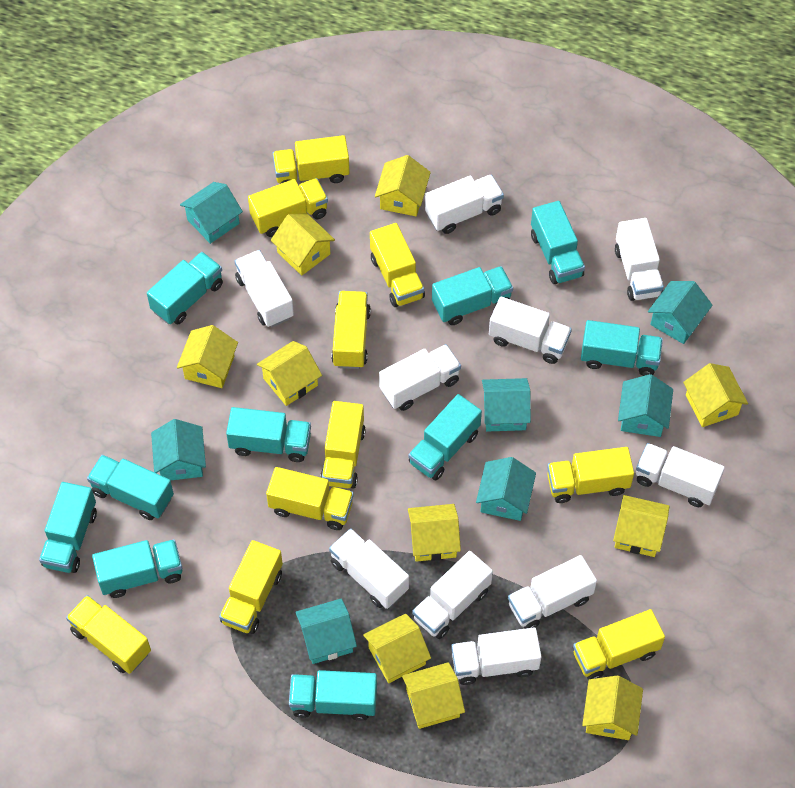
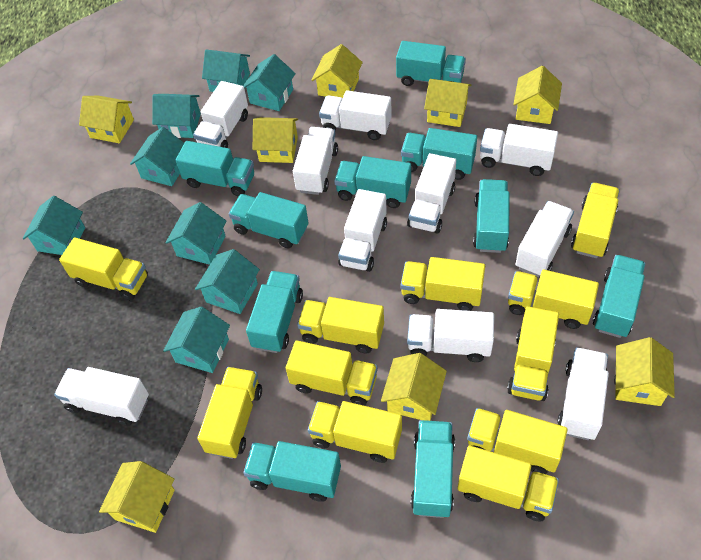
turquoise house: 7 -> 8
yellow house: 10 -> 8
yellow truck: 10 -> 11

